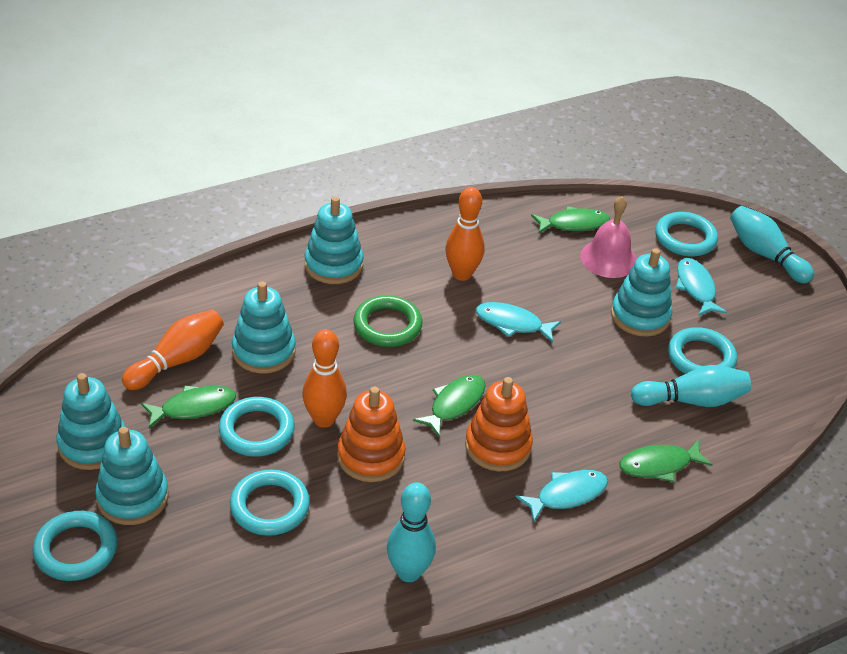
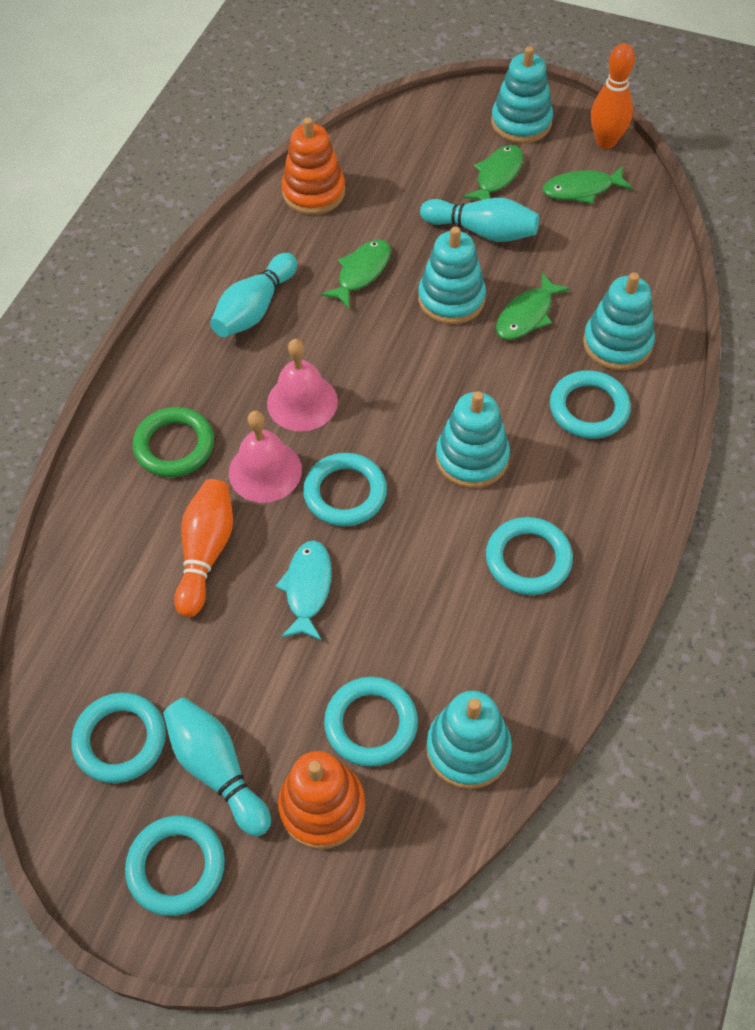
orange bowling pin: 3 -> 2
pink bell: 1 -> 2
turquoise fish: 3 -> 1
turquoise ring: 5 -> 6

